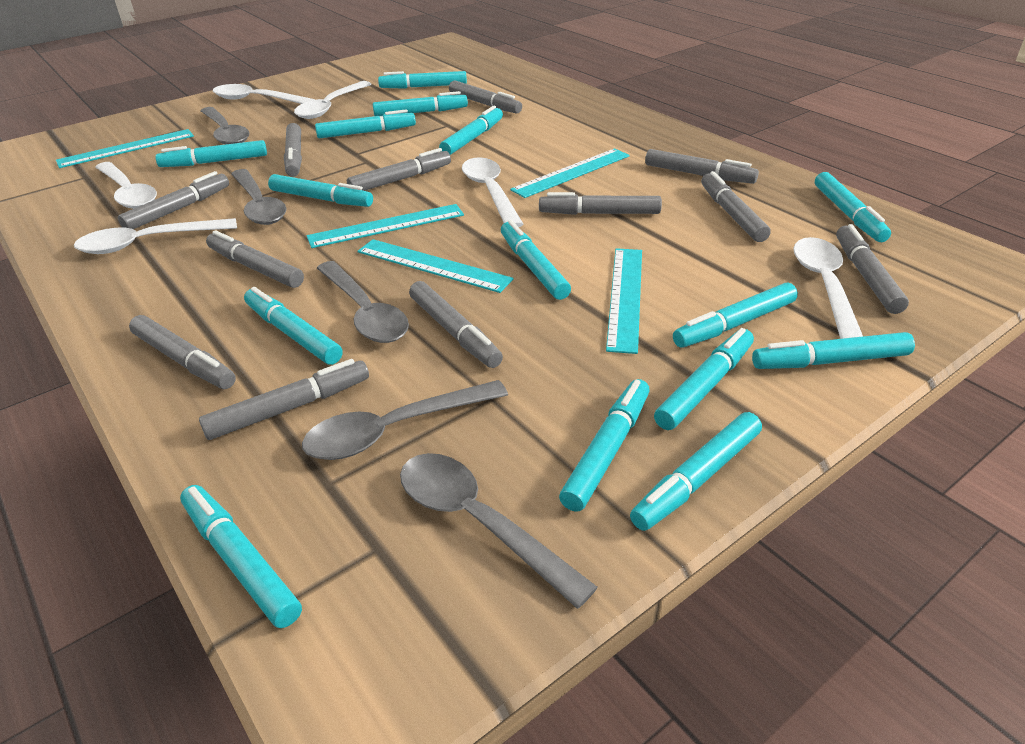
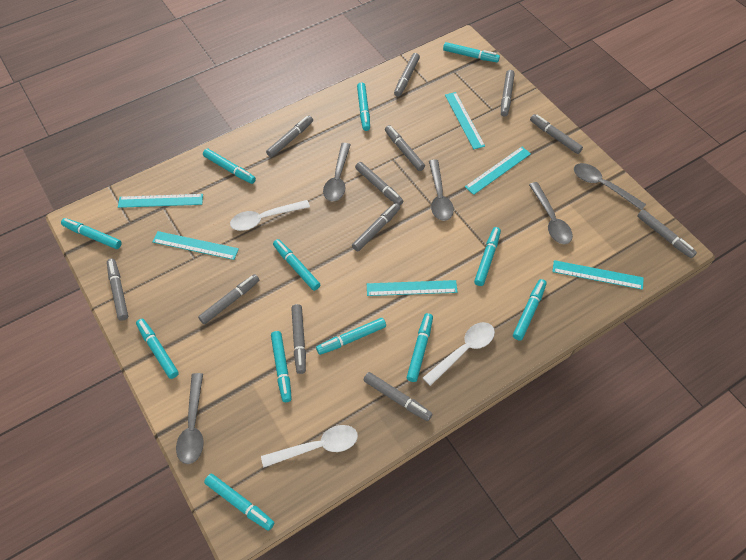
turquoise marker: 15 -> 12
turquoise ruler: 5 -> 6
white spoon: 6 -> 3

